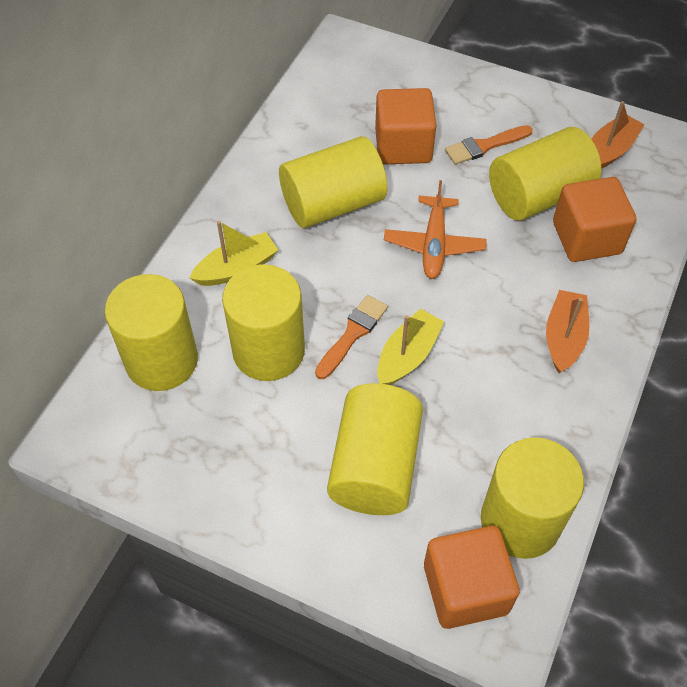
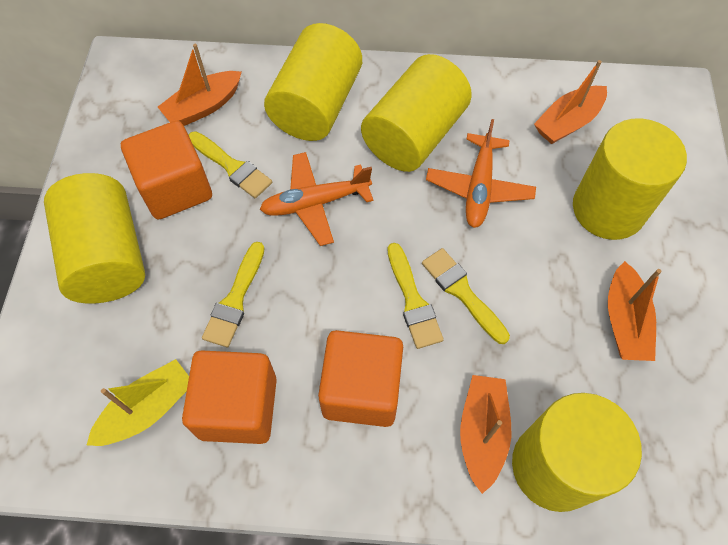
orange boat: 2 -> 4
orange brush: 2 -> 0
orange plane: 1 -> 2
yellow boat: 2 -> 1
yellow brush: 0 -> 4
yellow cylinder: 6 -> 5

